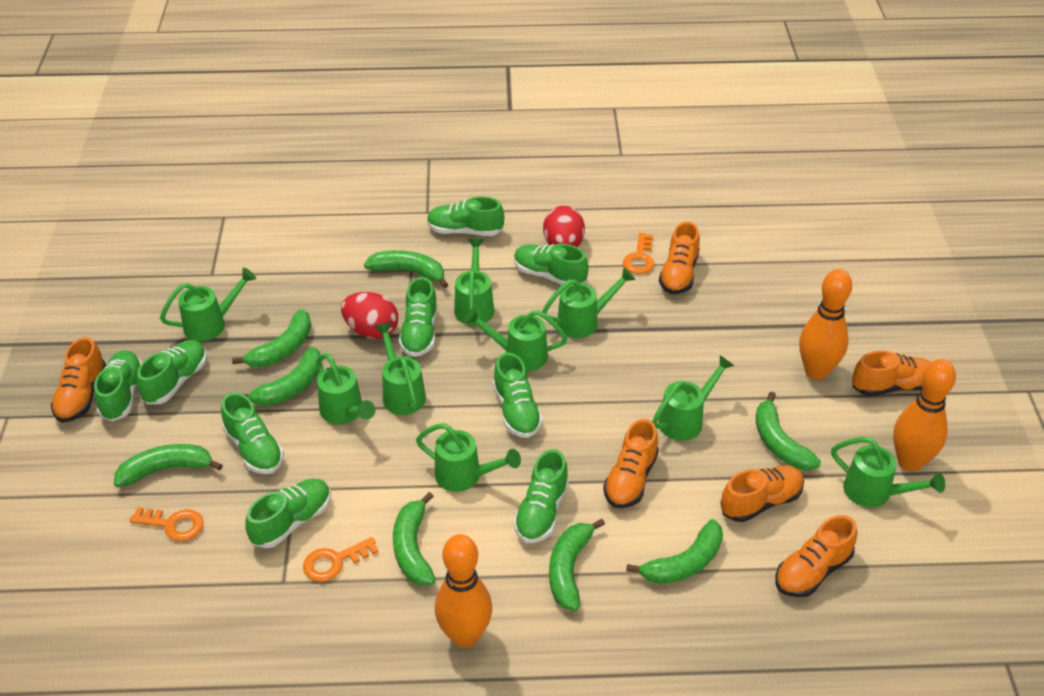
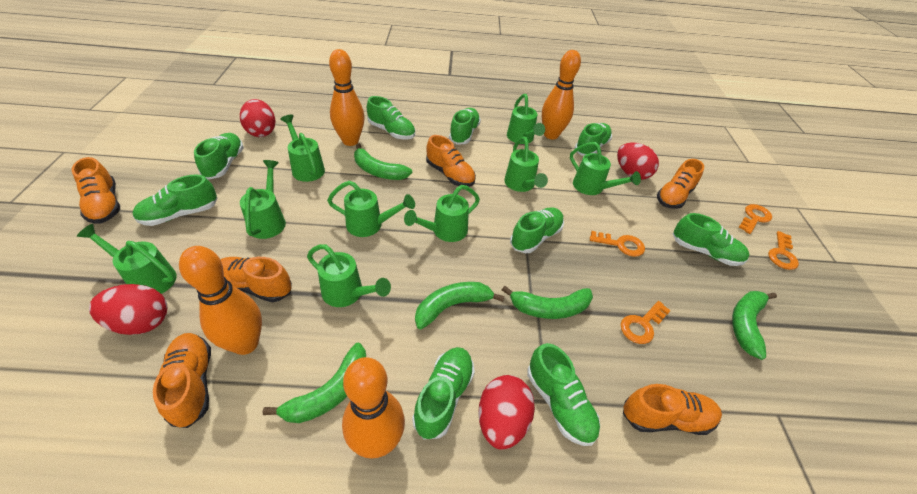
green banana: 8 -> 5
orange bowling pin: 3 -> 4
orange key: 3 -> 4
red egg: 2 -> 4

